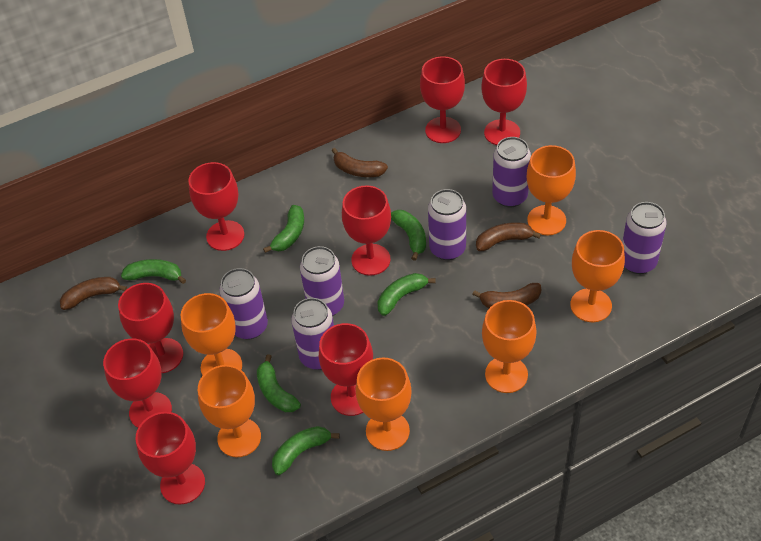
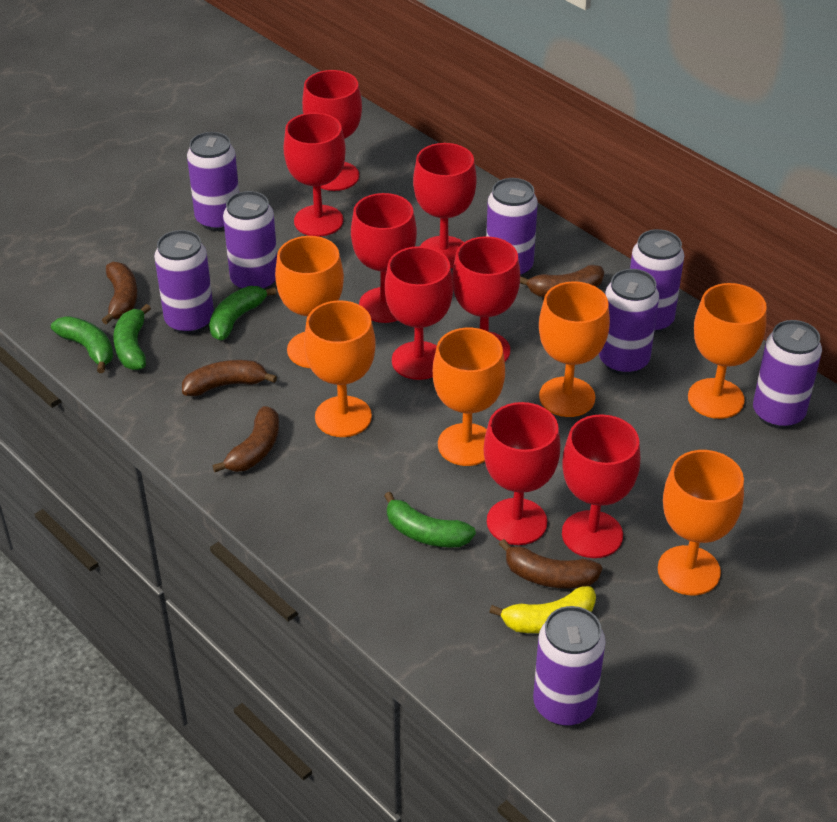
brown banana: 4 -> 5
green banana: 6 -> 4
purple can: 6 -> 8
yellow banana: 0 -> 1

